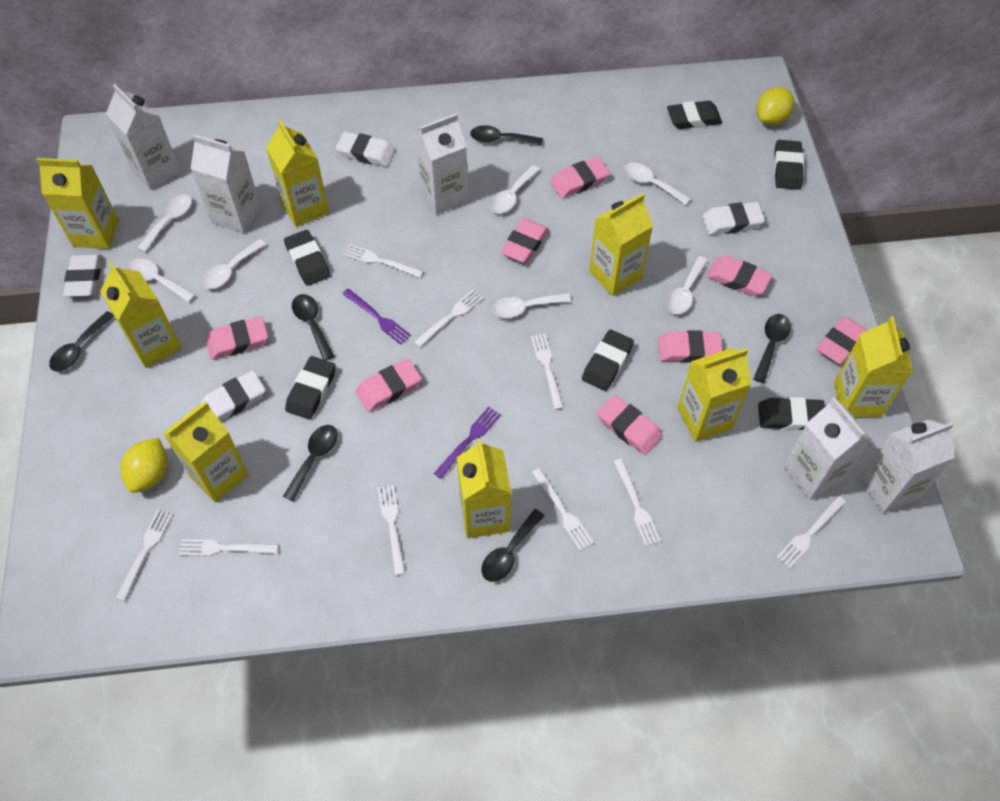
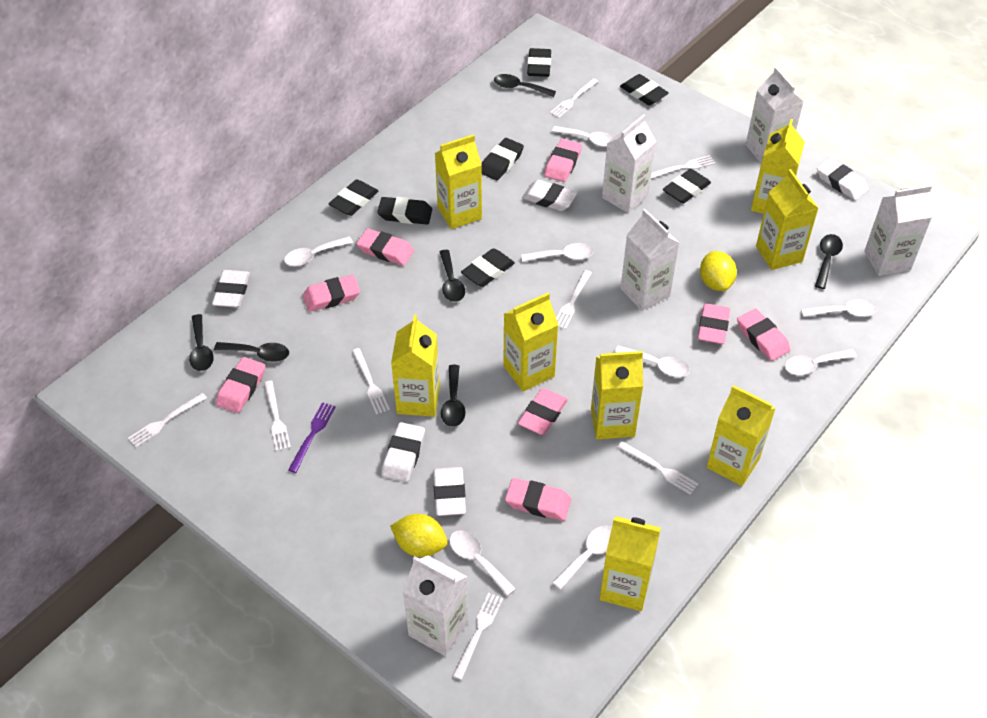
black eraser: 6 -> 7
purple fork: 2 -> 1
white eraser: 4 -> 5
white fork: 9 -> 8
white spoon: 7 -> 8

